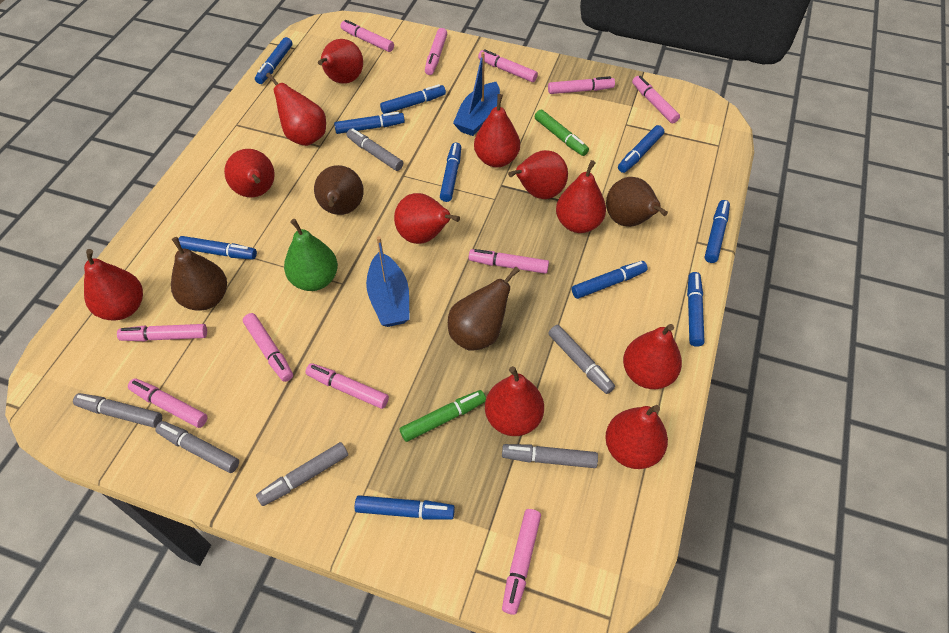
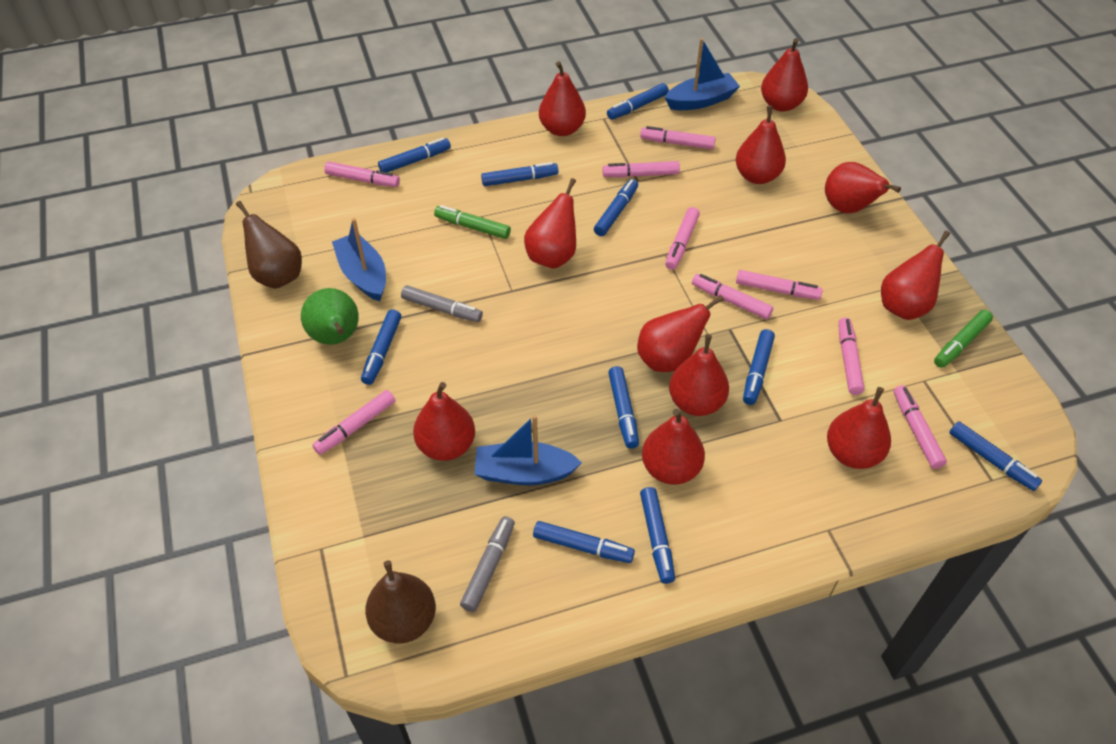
blue boat: 2 -> 3
brown pear: 4 -> 2
grey marker: 6 -> 2
pink marker: 11 -> 9

